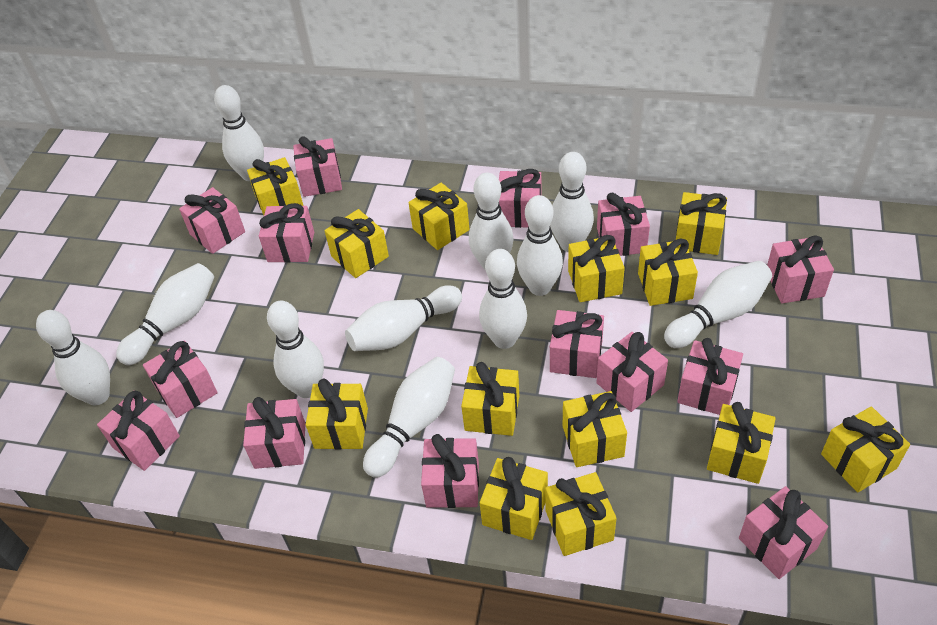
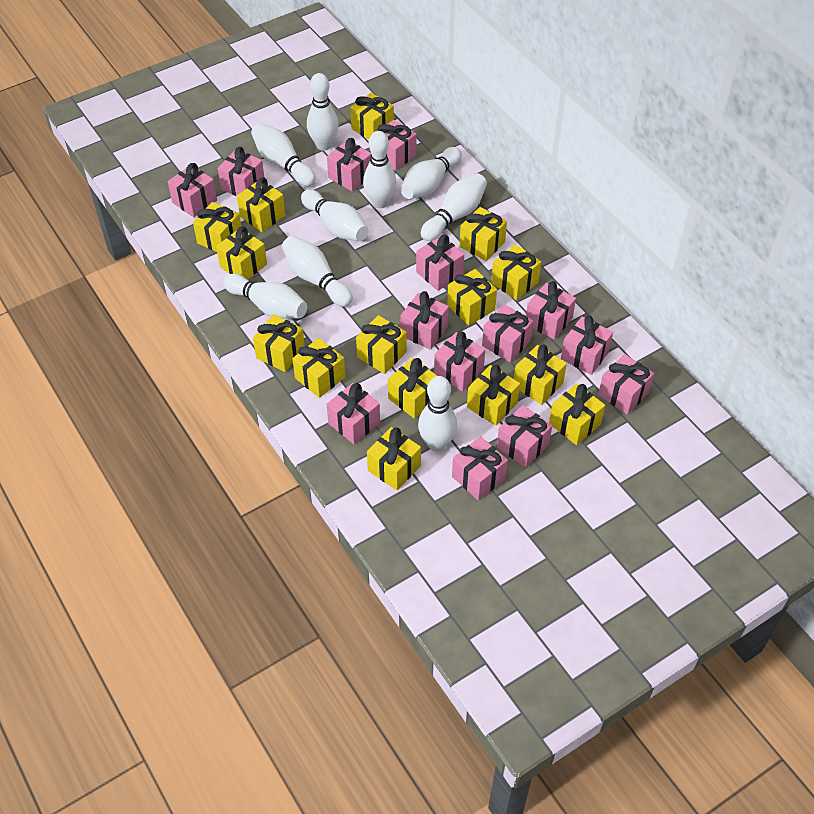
white bowling pin: 11 -> 9
yellow gift: 13 -> 15

